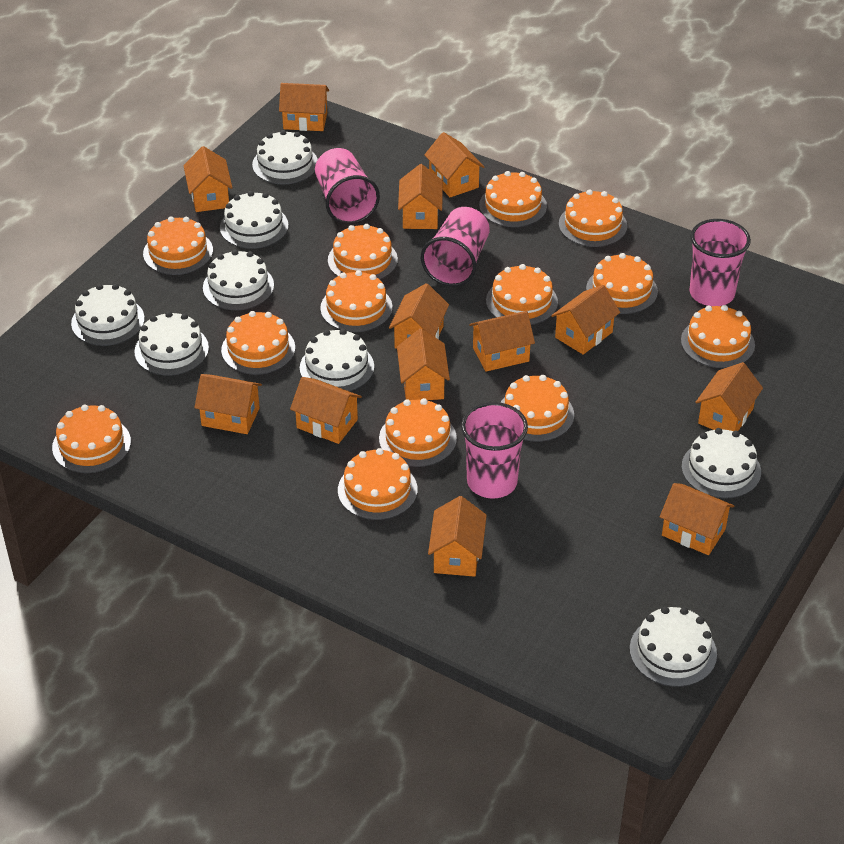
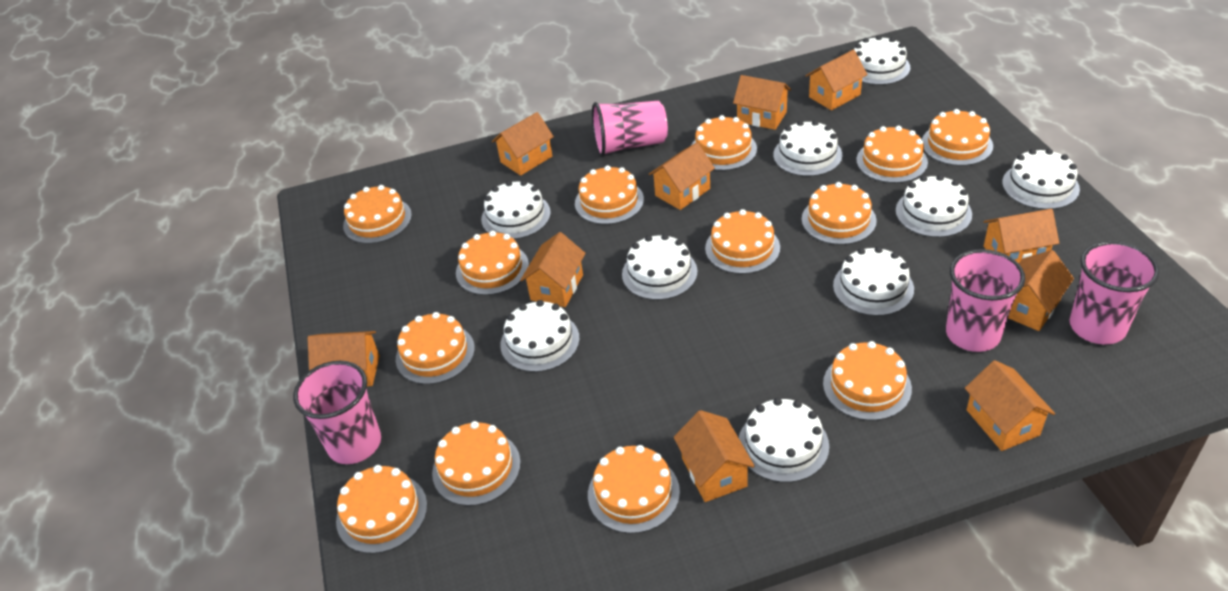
orange house: 13 -> 10
white cake: 8 -> 9

